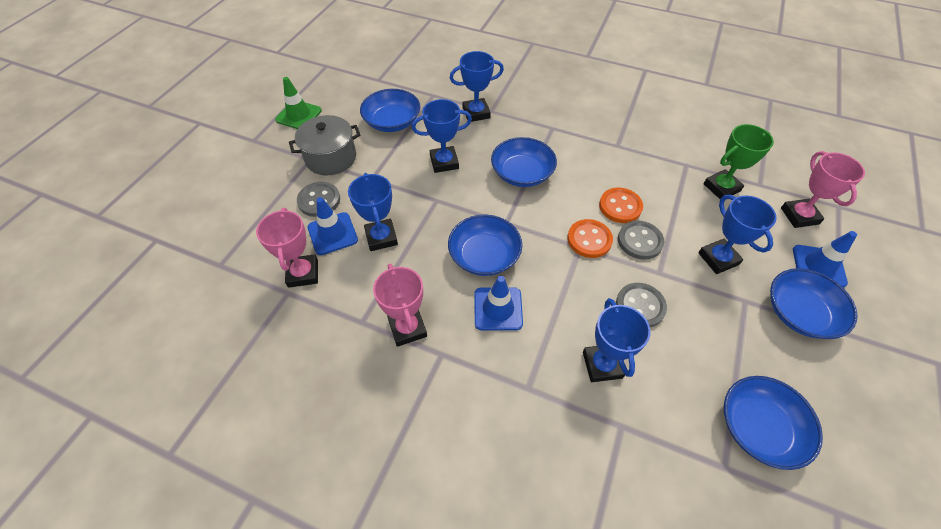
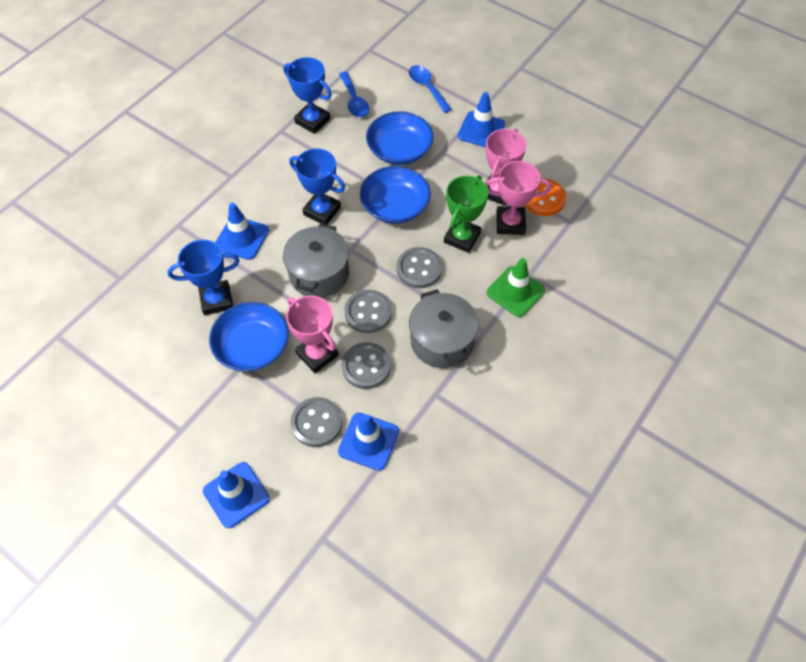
blue bowl: 5 -> 3
blue spoon: 0 -> 2
blue traffic cone: 3 -> 4
blue trophy: 5 -> 3
grey button: 3 -> 4
grey pot: 1 -> 2
orange button: 2 -> 1

